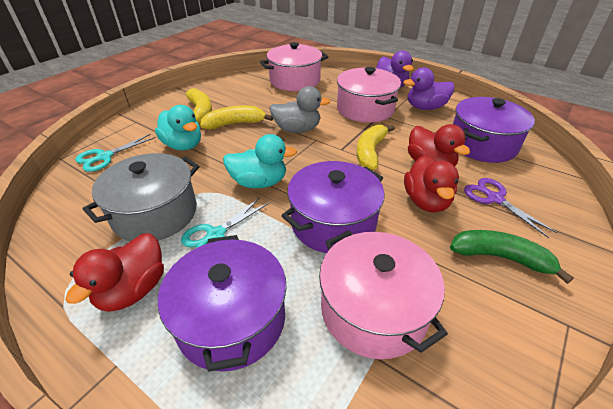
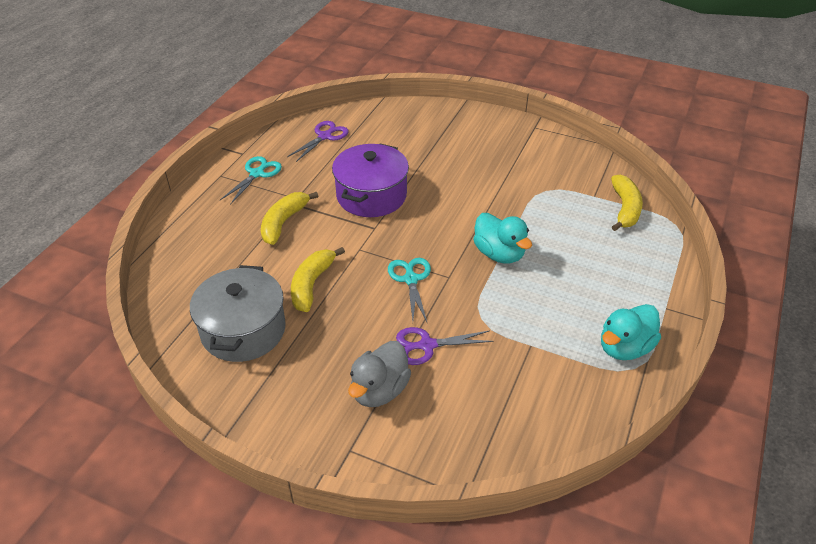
green banana: 1 -> 0
pink pot: 3 -> 0
purple duck: 2 -> 0
purple pot: 3 -> 1
purple scissors: 1 -> 2
red duck: 3 -> 0

